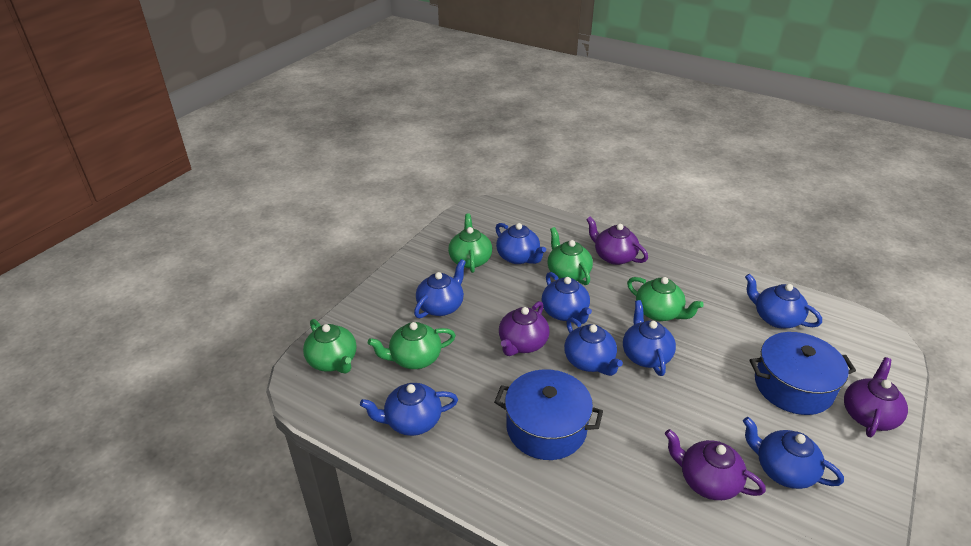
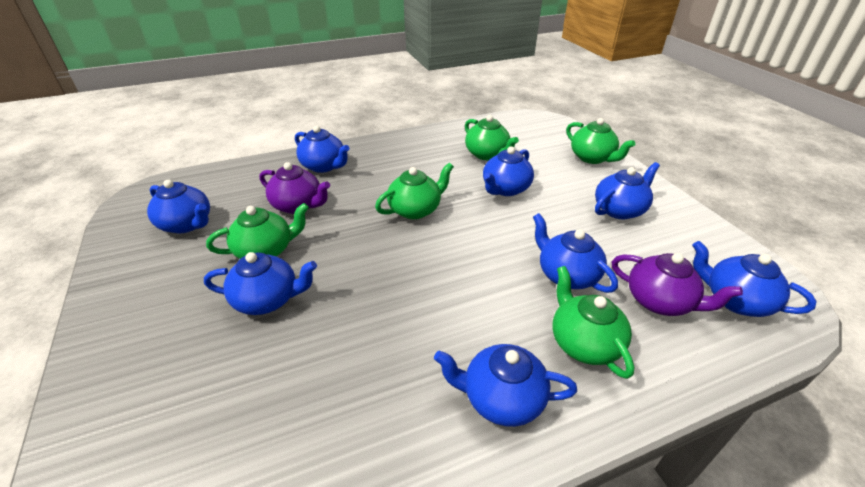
blue pot: 2 -> 0
purple teapot: 4 -> 2

